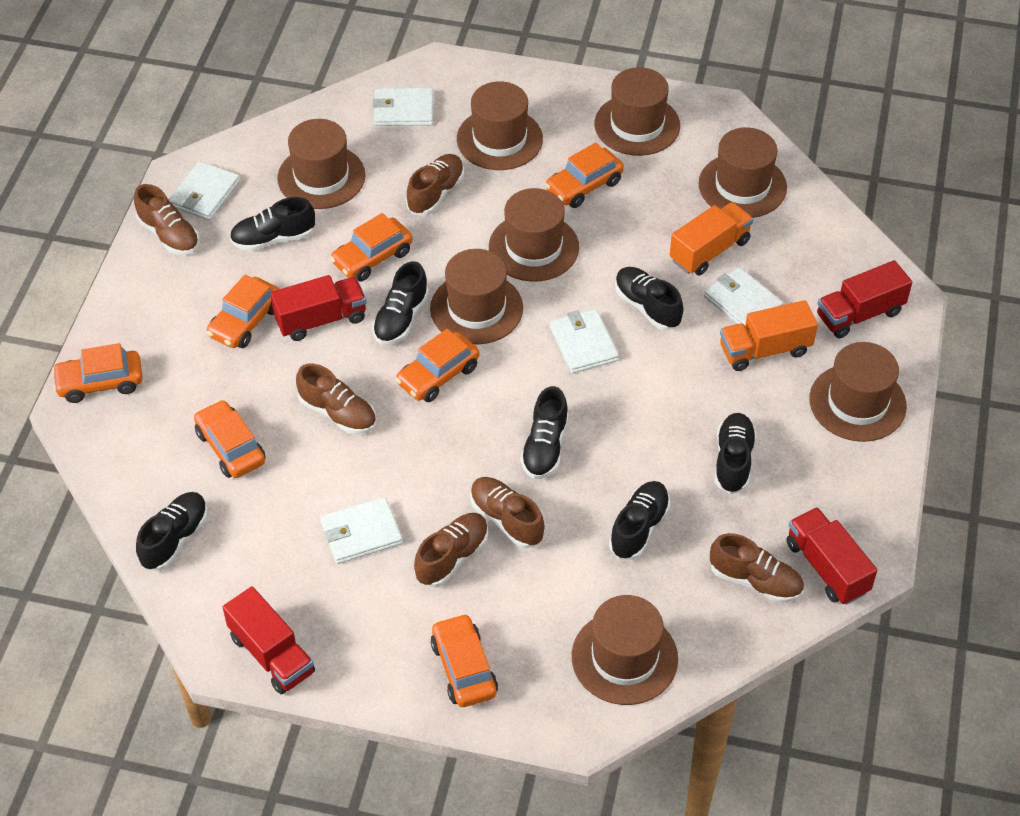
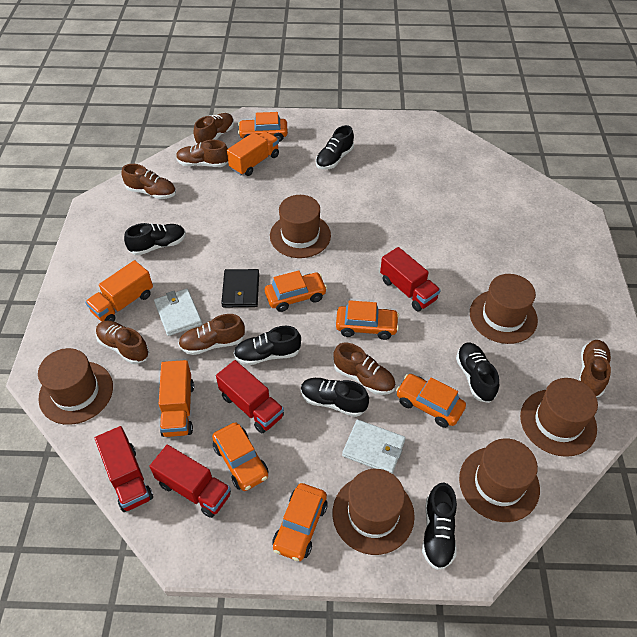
black shoe: 7 -> 6
black wallet: 0 -> 1
brown hat: 8 -> 6
brown shoe: 6 -> 7
orange car: 7 -> 6
orange truck: 2 -> 3
white wallet: 5 -> 2

